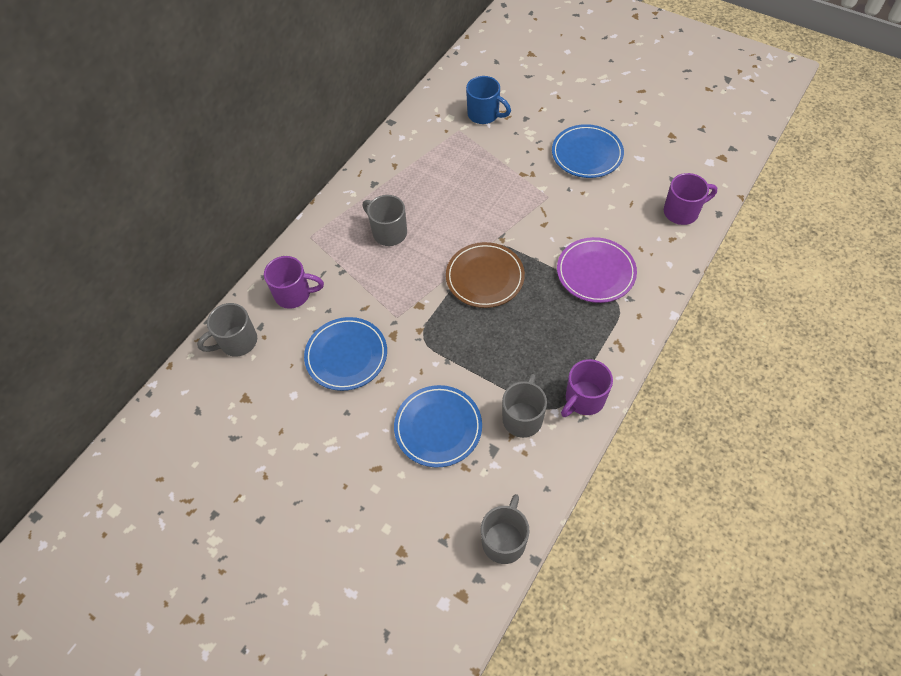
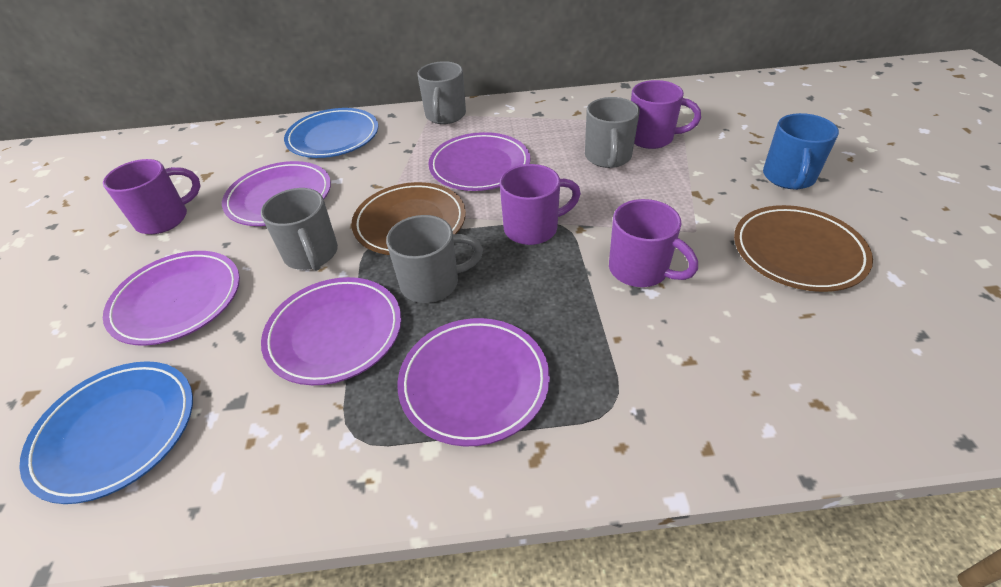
blue plate: 3 -> 2
brown plate: 1 -> 2
purple mug: 3 -> 4
purple plate: 1 -> 5

